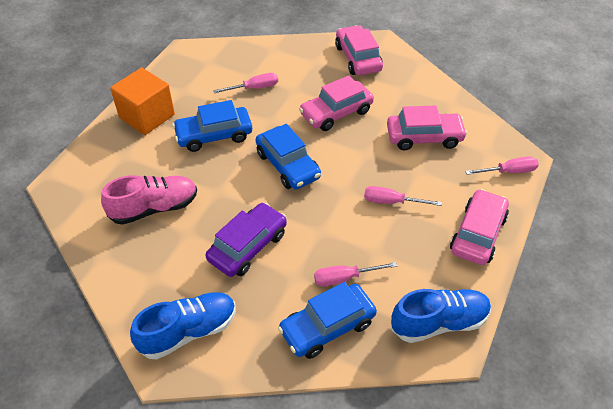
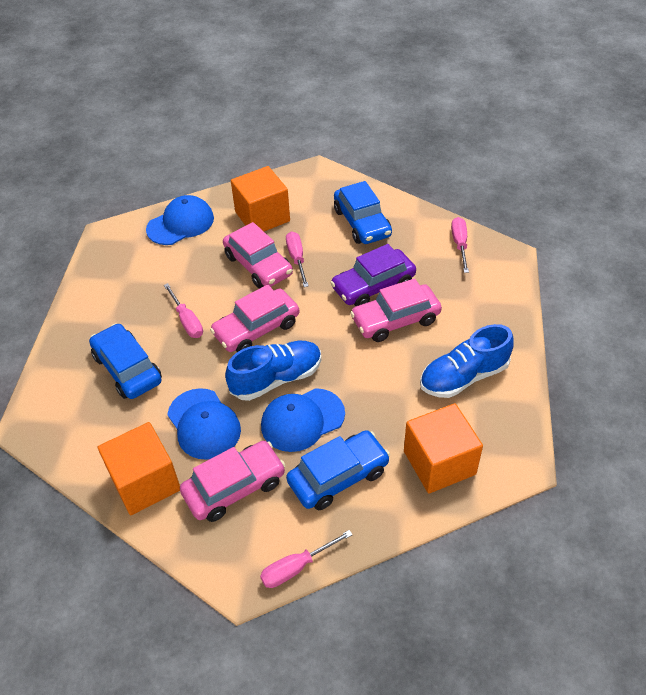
blue cap: 0 -> 3
orange cube: 1 -> 3
pink shoe: 1 -> 0

